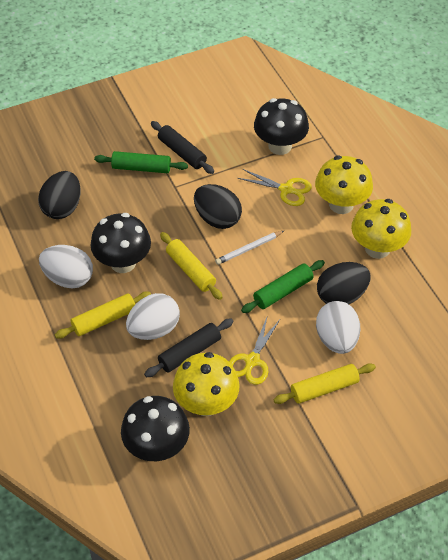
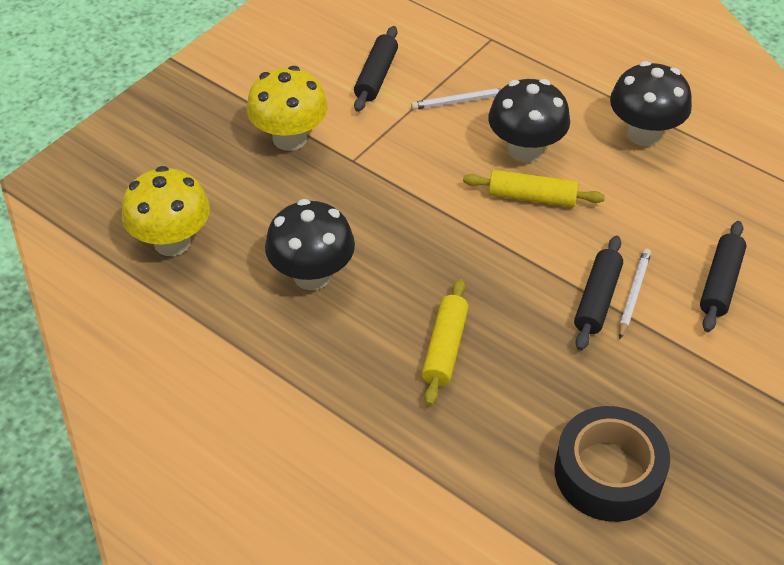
black egg: 3 -> 0
black rolling pin: 2 -> 3
black tape: 0 -> 1
green rolling pin: 2 -> 0
white egg: 3 -> 0
white pencil: 1 -> 2
yellow mushroom: 3 -> 2
yellow rolling pin: 3 -> 2
yellow scissors: 2 -> 0

